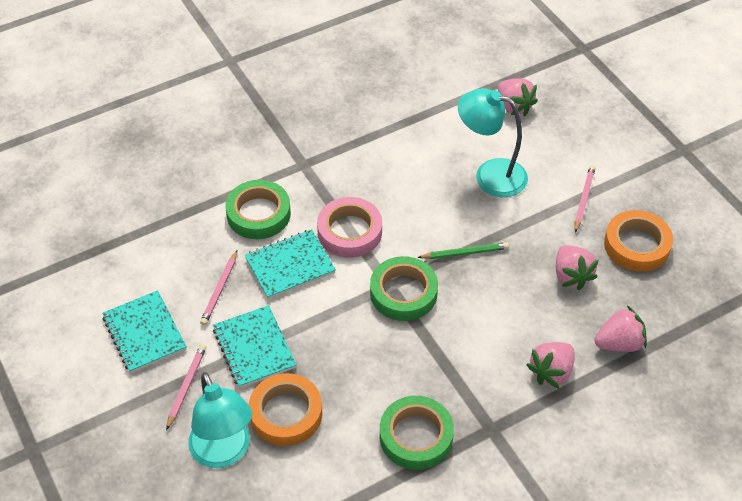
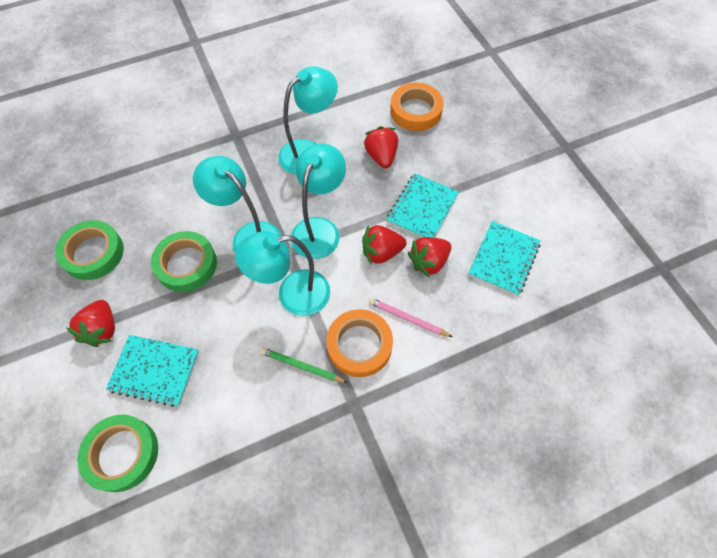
pink pencil: 3 -> 1
pink strawberry: 4 -> 0
pink tape: 1 -> 0
red strawberry: 0 -> 4
turquoise lamp: 2 -> 4

